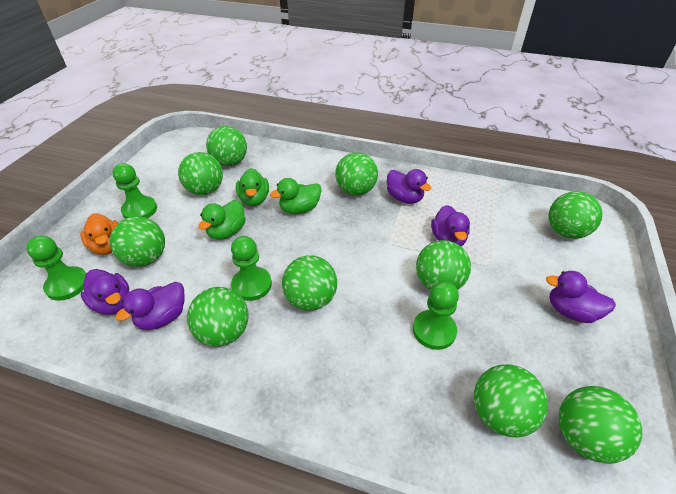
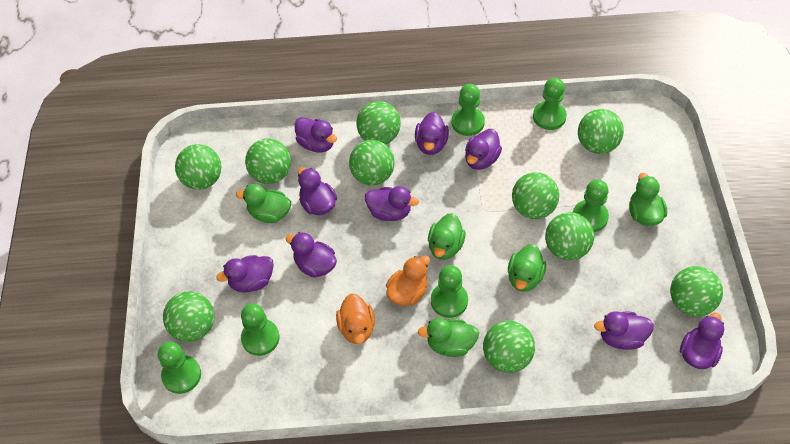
green duck: 3 -> 5
green pawn: 4 -> 6
orange duck: 1 -> 2
purple duck: 5 -> 9

